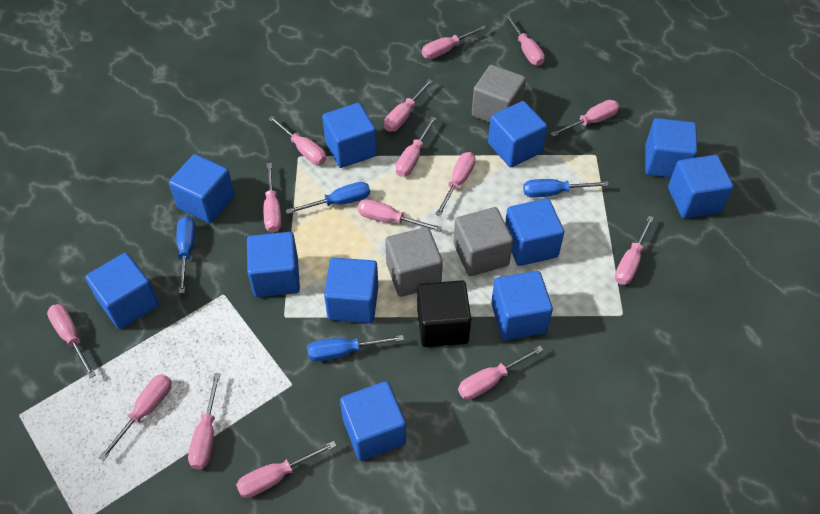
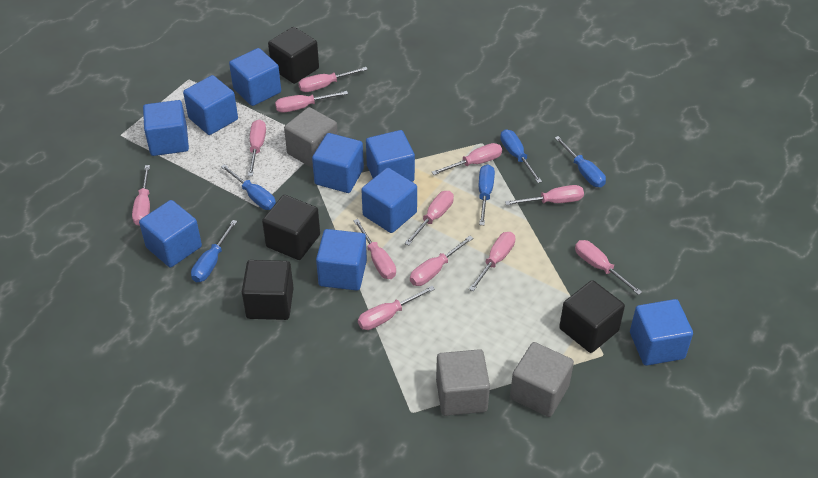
black cube: 1 -> 4
blue cube: 11 -> 9
blue screwdriver: 4 -> 5
pink screwdriver: 15 -> 12

